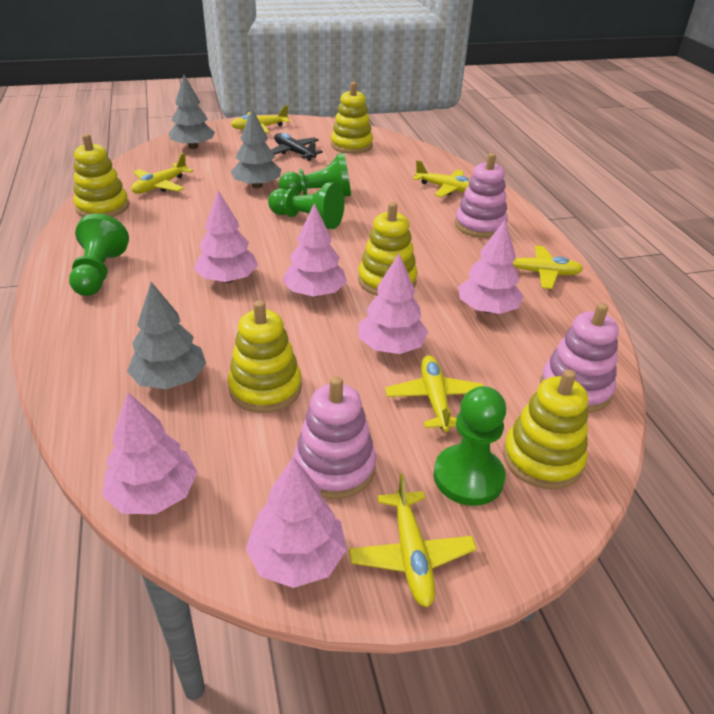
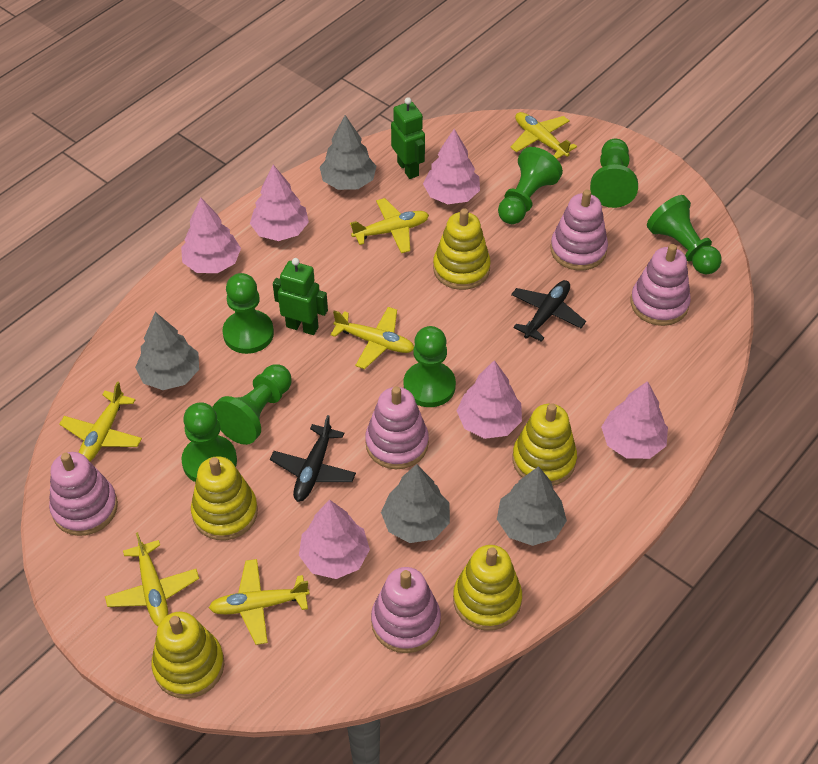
black plane: 1 -> 2
green pawn: 4 -> 7
green robot: 0 -> 2
grey tree: 3 -> 4
pink stacking toy: 3 -> 5

